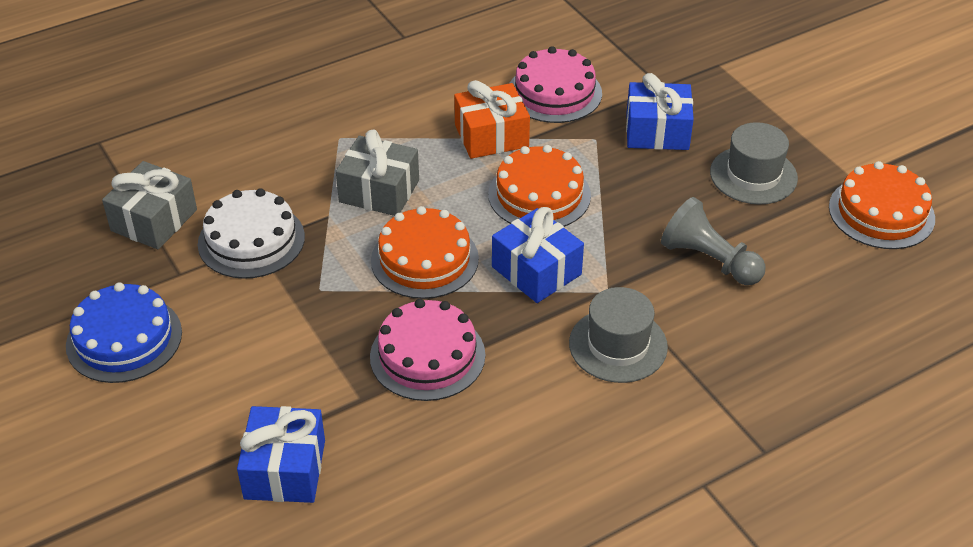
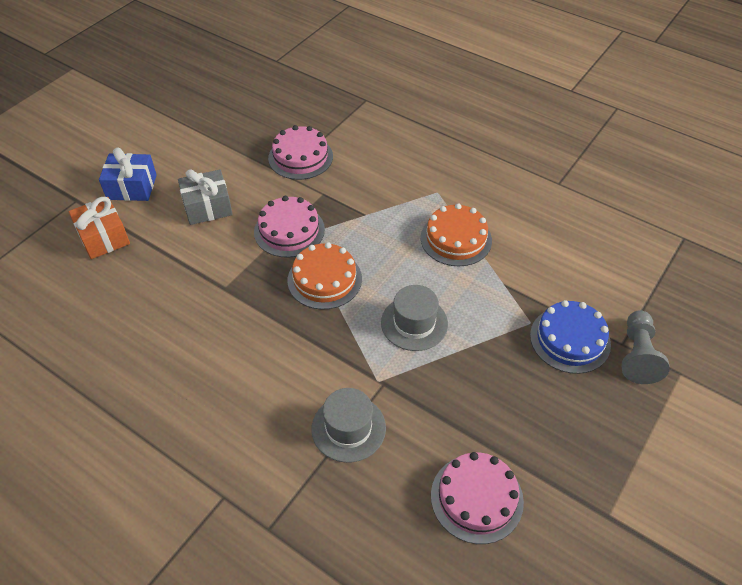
blue gift: 3 -> 1
grey gift: 2 -> 1
orange cake: 3 -> 2
pink cake: 2 -> 3
white cake: 1 -> 0

